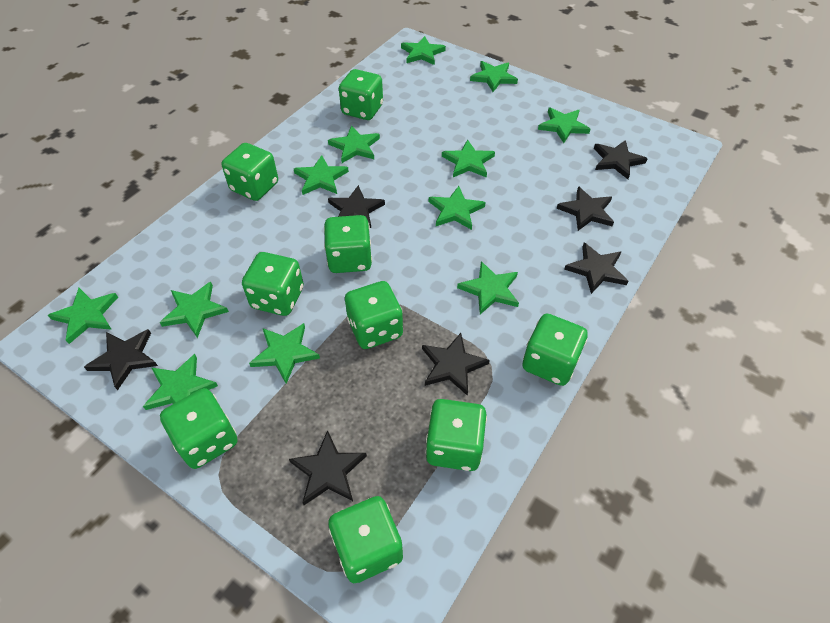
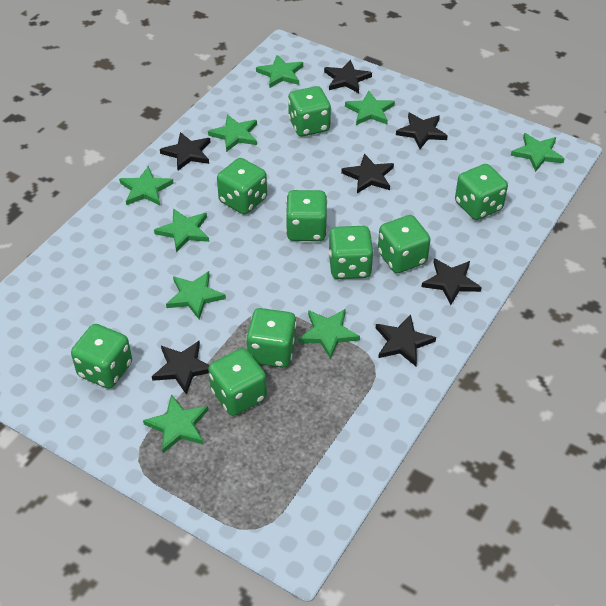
green star: 12 -> 9

